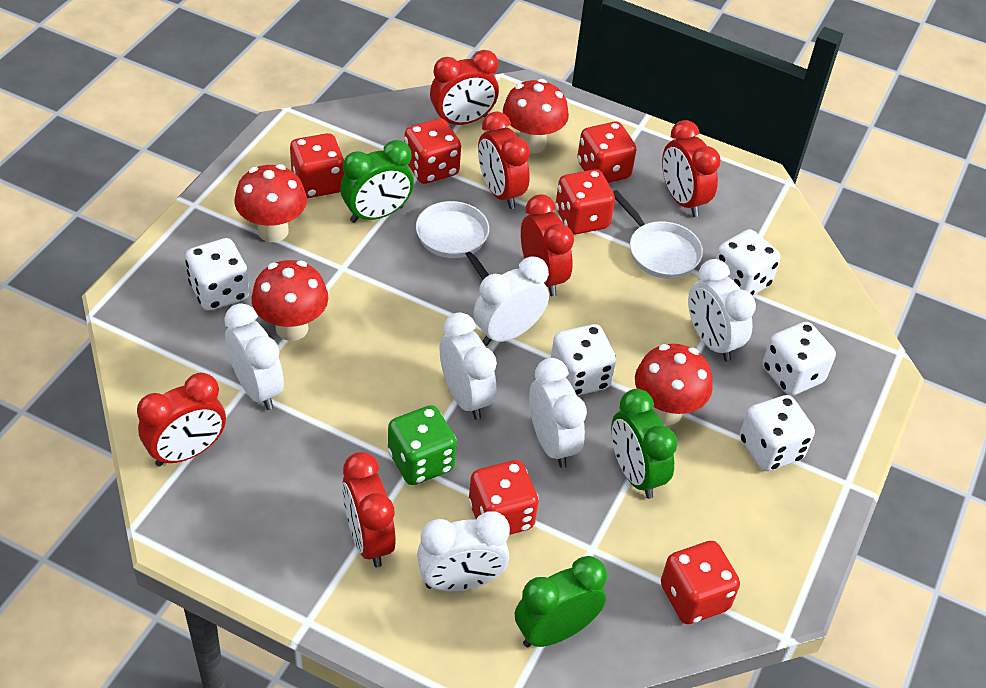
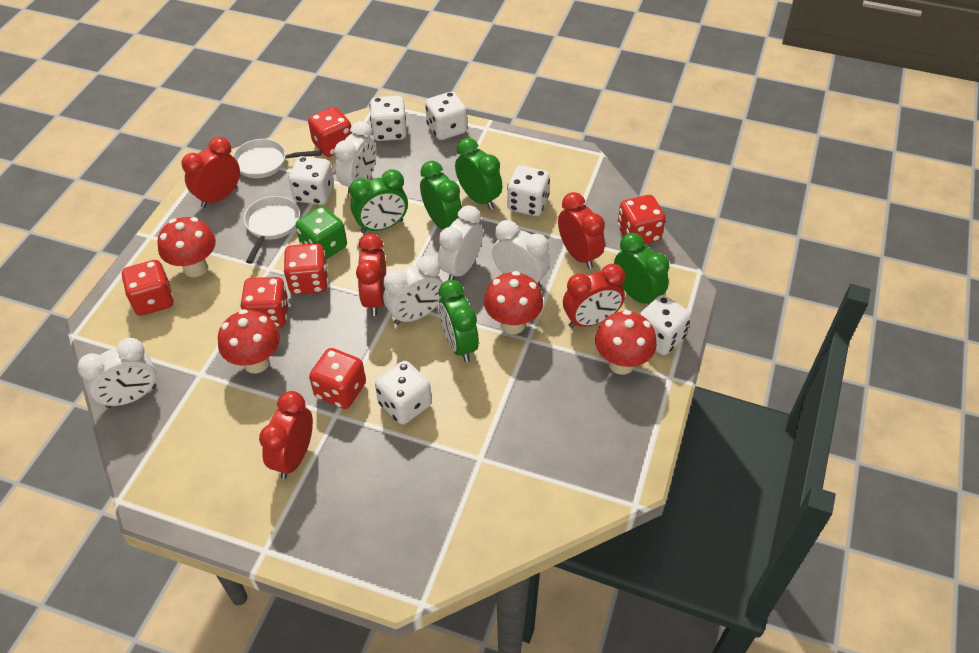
green clock: 3 -> 5
red clock: 6 -> 5
white clock: 6 -> 5
white dice: 5 -> 6

